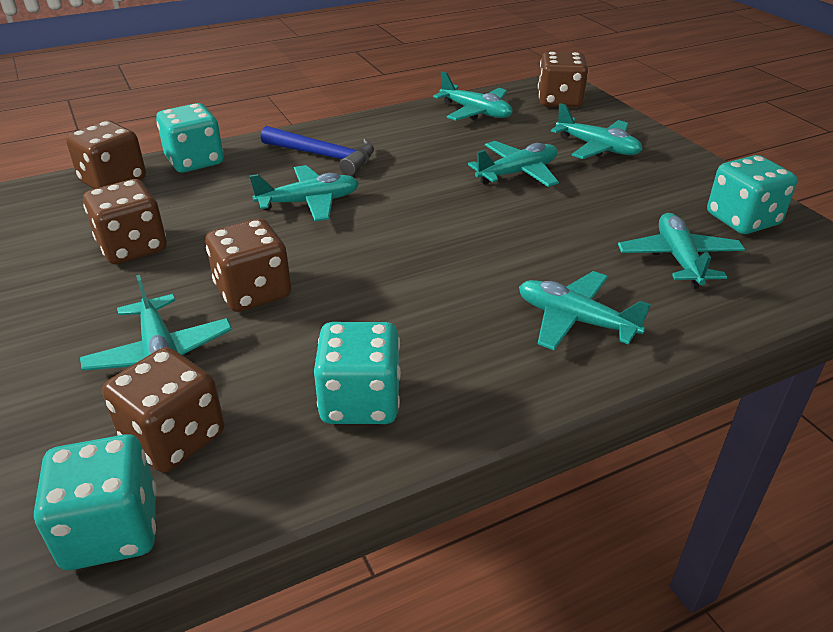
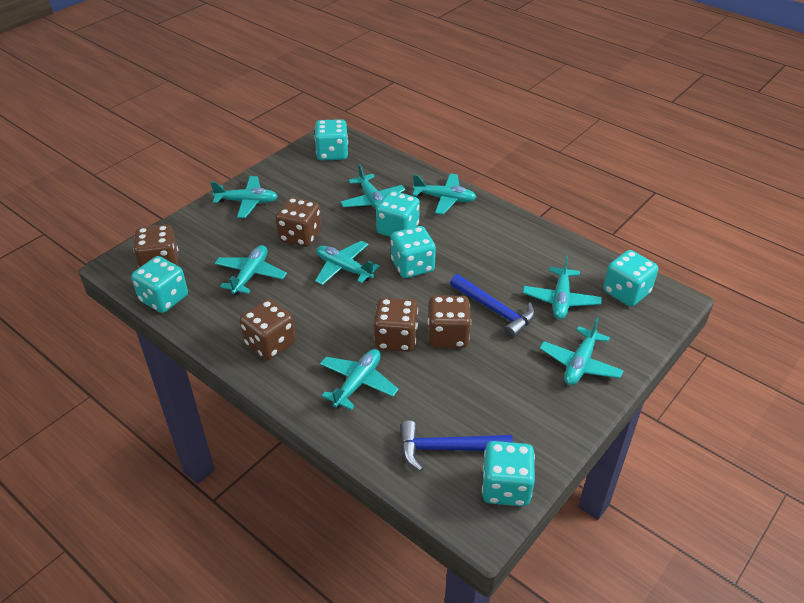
blue hammer: 1 -> 2
turquoise dice: 4 -> 6
turquoise plane: 7 -> 8

